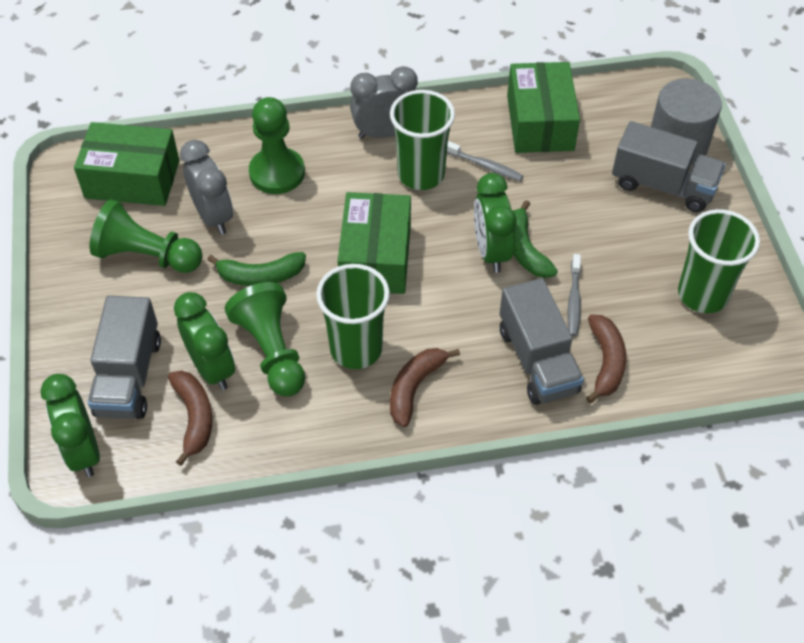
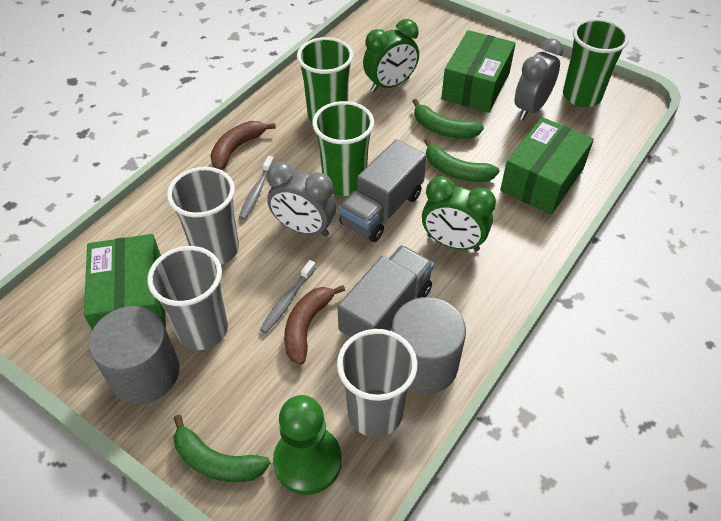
brown banana: 3 -> 2
green banana: 2 -> 3
green clock: 3 -> 2
green pawn: 3 -> 1
grey cup: 0 -> 3
grey cylinder: 1 -> 2
grey truck: 3 -> 2

